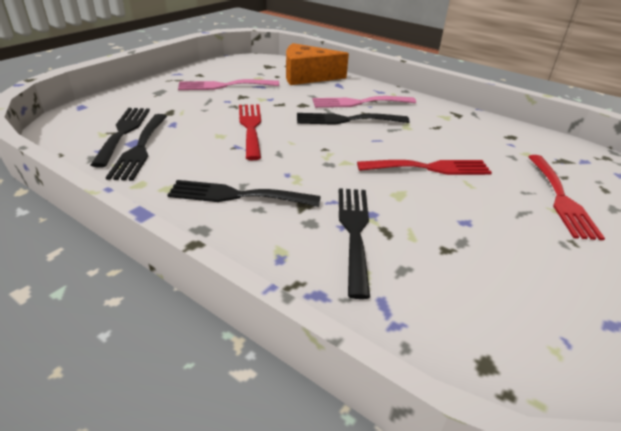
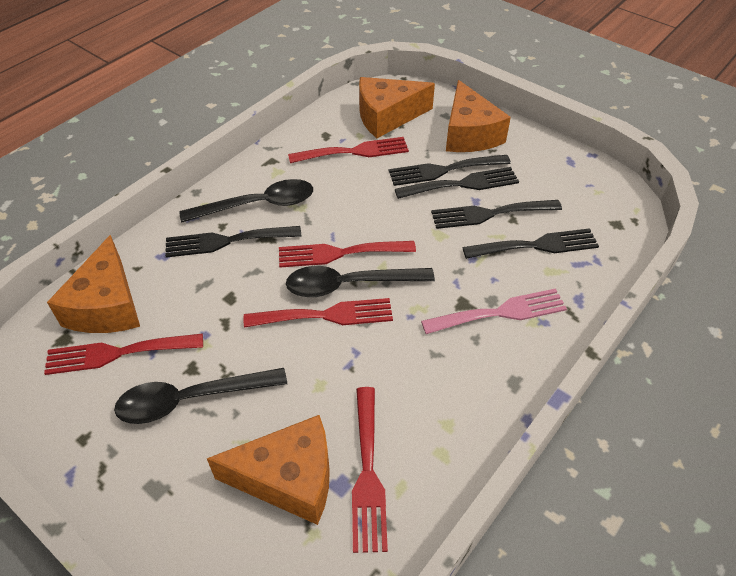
black spoon: 0 -> 3
orange cheese: 1 -> 4
pink fork: 2 -> 1
red fork: 3 -> 5

